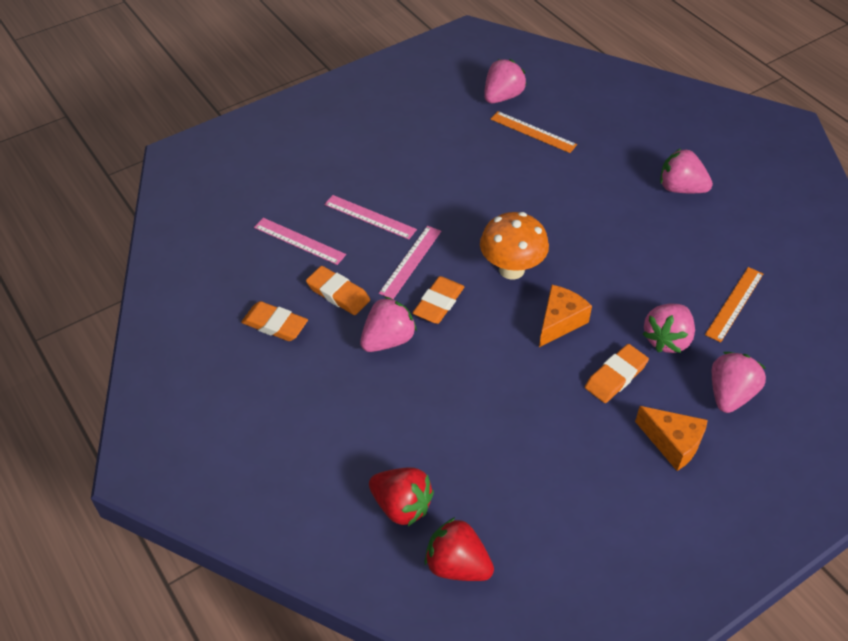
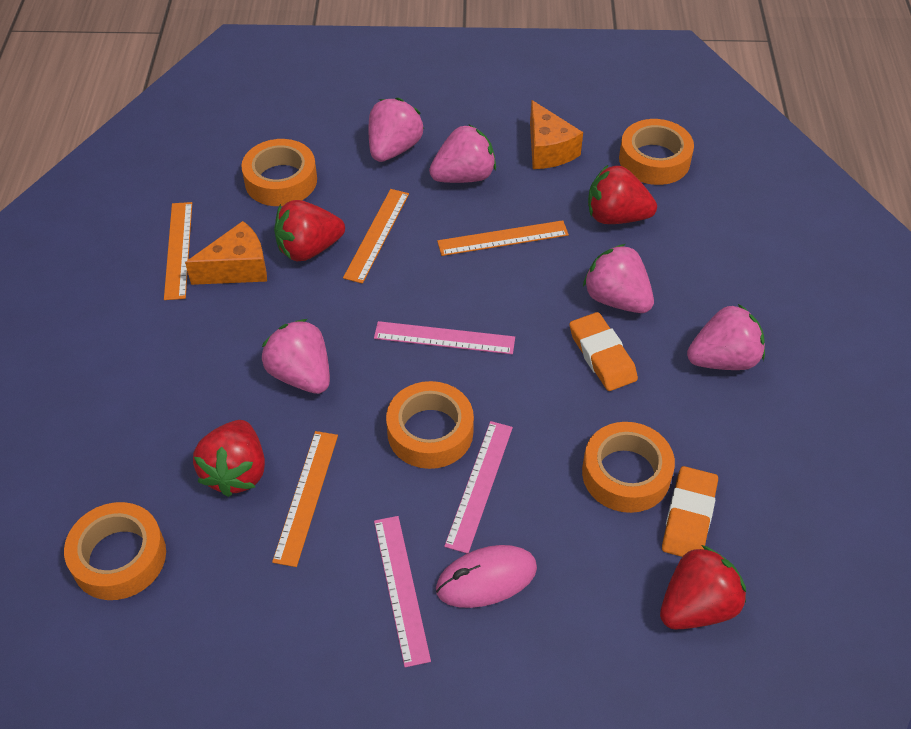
orange eraser: 4 -> 2
orange mushroom: 1 -> 0
orange ruler: 2 -> 4
orange tape: 0 -> 5
pink mouse: 0 -> 1
red strawberry: 2 -> 4

